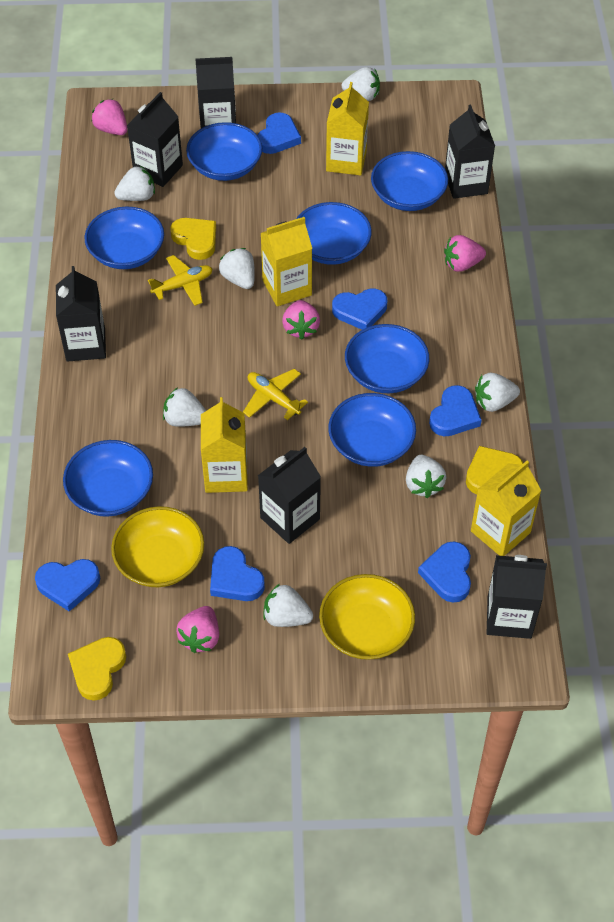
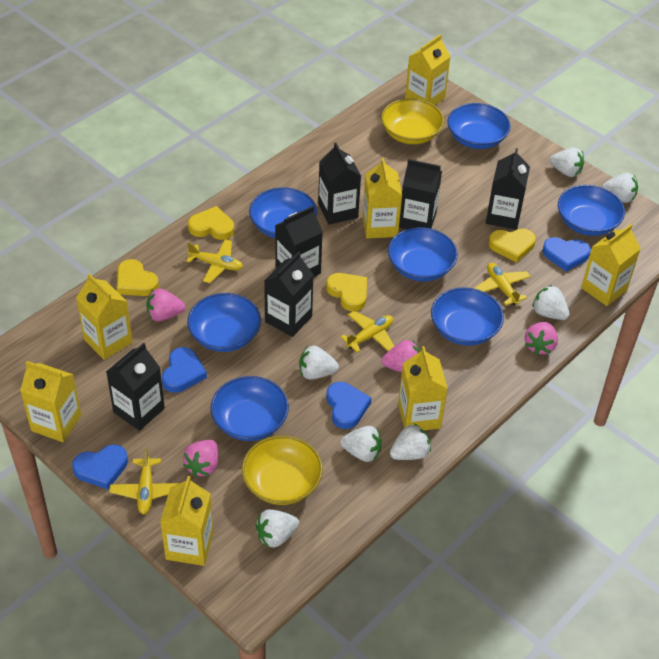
blue heart: 6 -> 4
yellow carton: 4 -> 7
yellow heart: 3 -> 4
yellow plane: 2 -> 4

